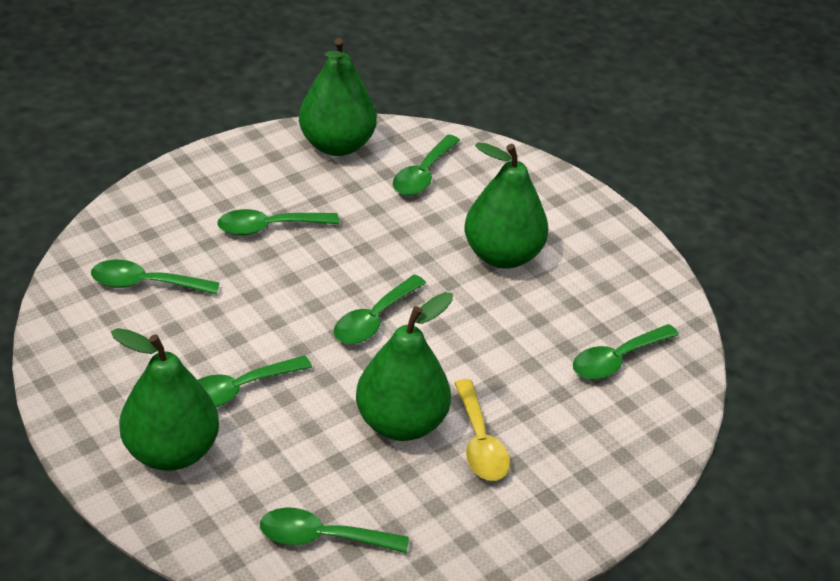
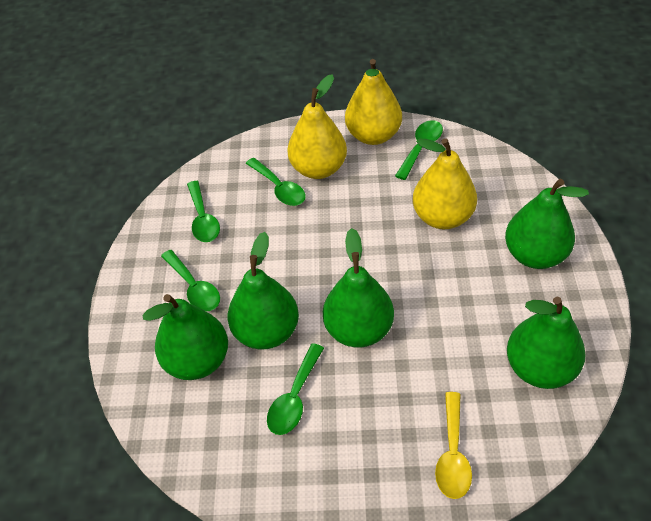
green pear: 4 -> 5
green spoon: 7 -> 5
yellow pear: 0 -> 3

